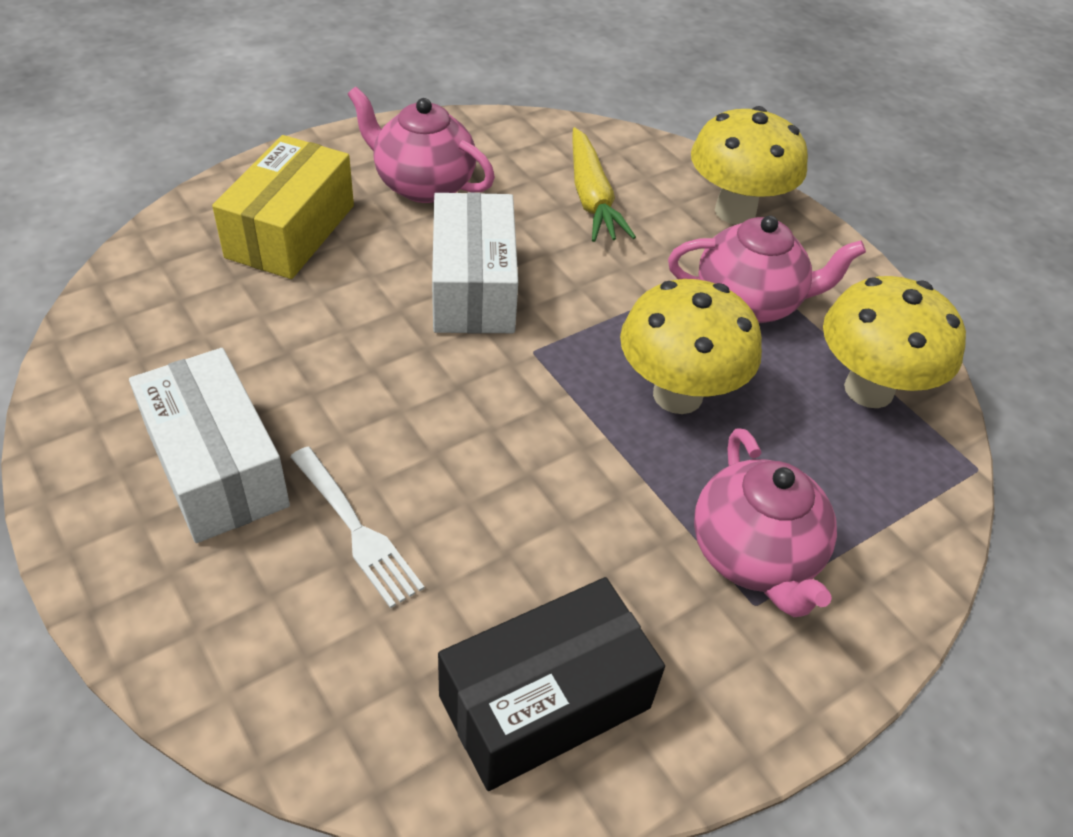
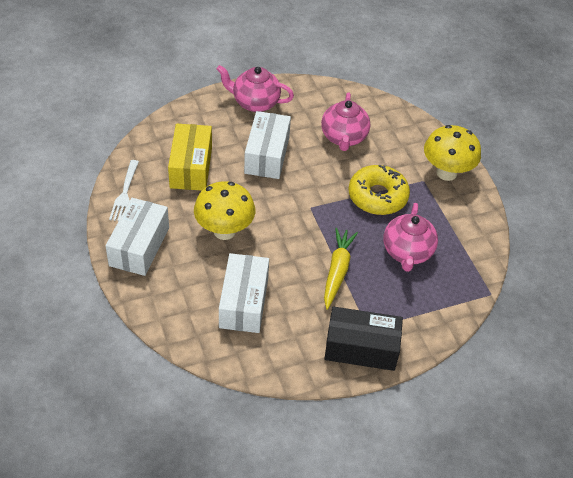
white box: 2 -> 3
yellow donut: 0 -> 1
yellow mushroom: 3 -> 2

